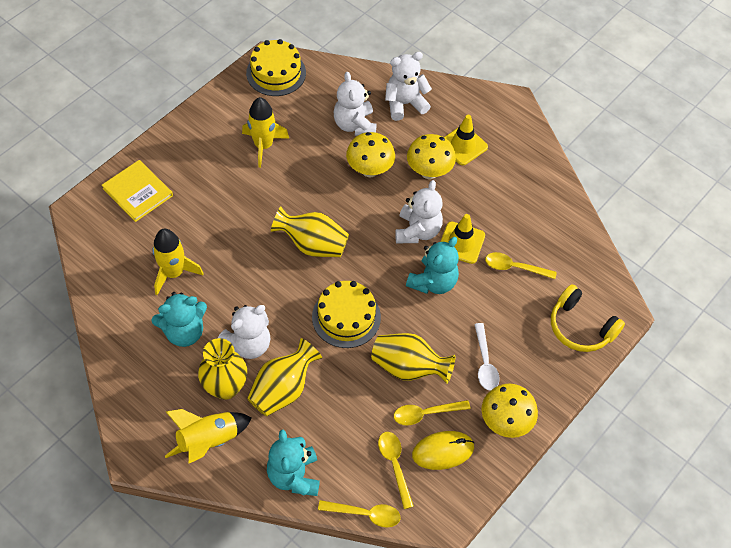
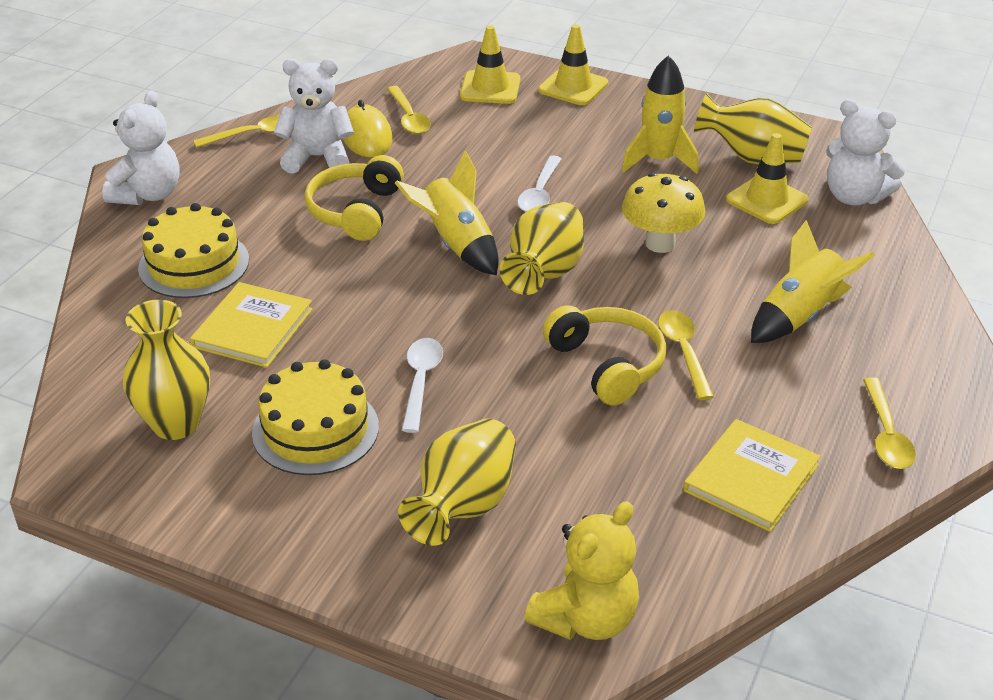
turquoise teddy bear: 3 -> 0
white spoon: 1 -> 2
white teddy bear: 4 -> 3
yellow book: 1 -> 2
yellow headphones: 1 -> 2
yellow mushroom: 3 -> 1
yellow teddy bear: 0 -> 1
yellow traffic cone: 2 -> 3

